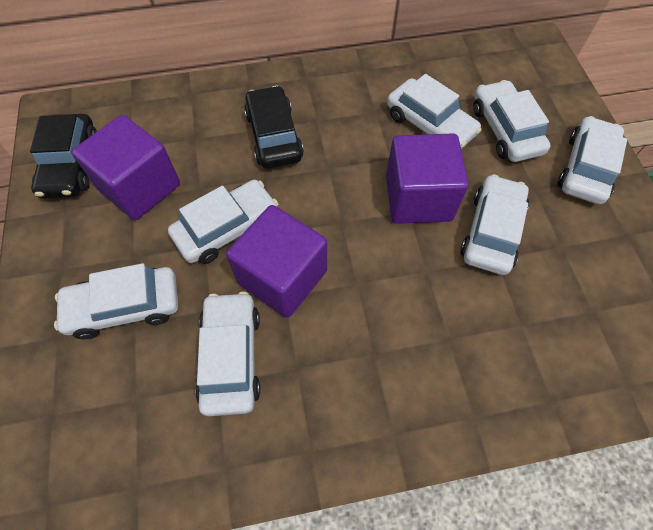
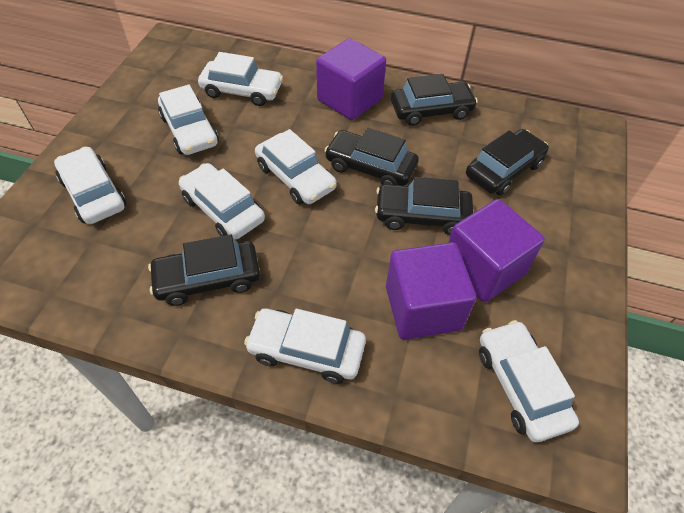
black car: 2 -> 5

